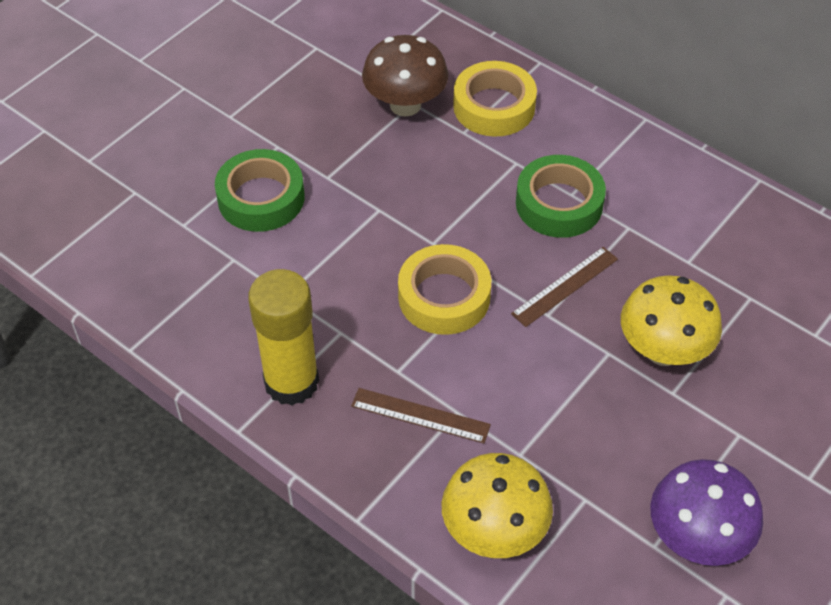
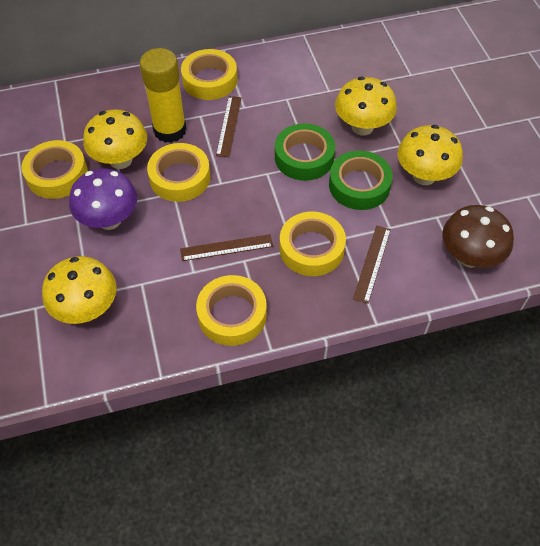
brown ruler: 2 -> 3
yellow mushroom: 2 -> 4
yellow tape: 2 -> 5

